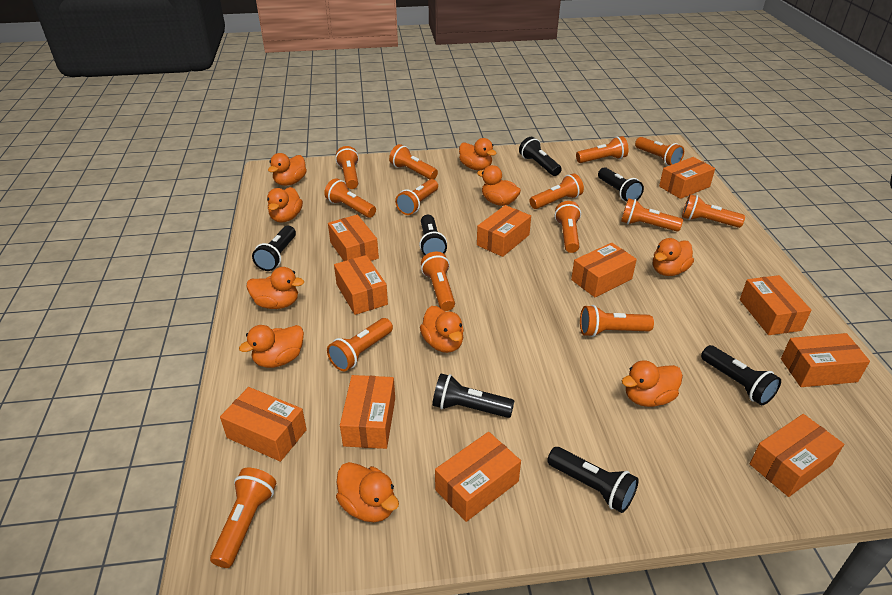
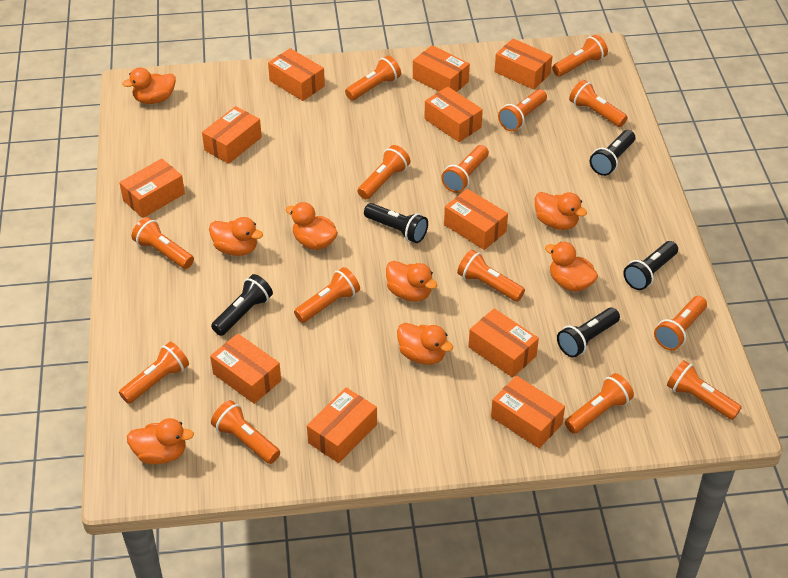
black flashlight: 7 -> 5
orange duck: 10 -> 8

